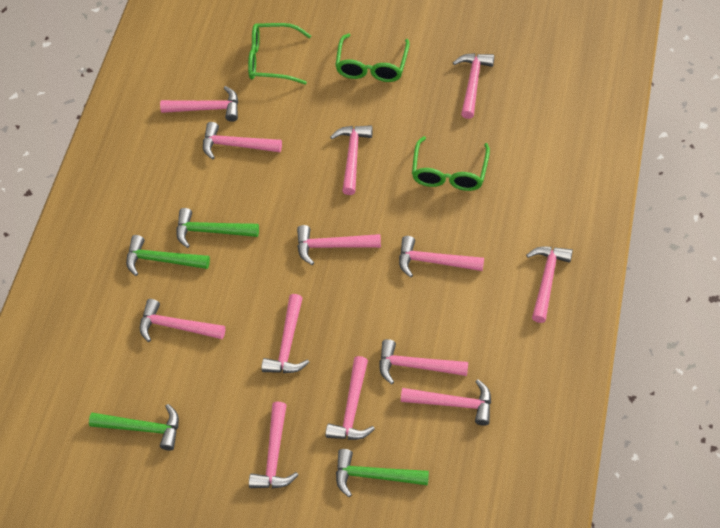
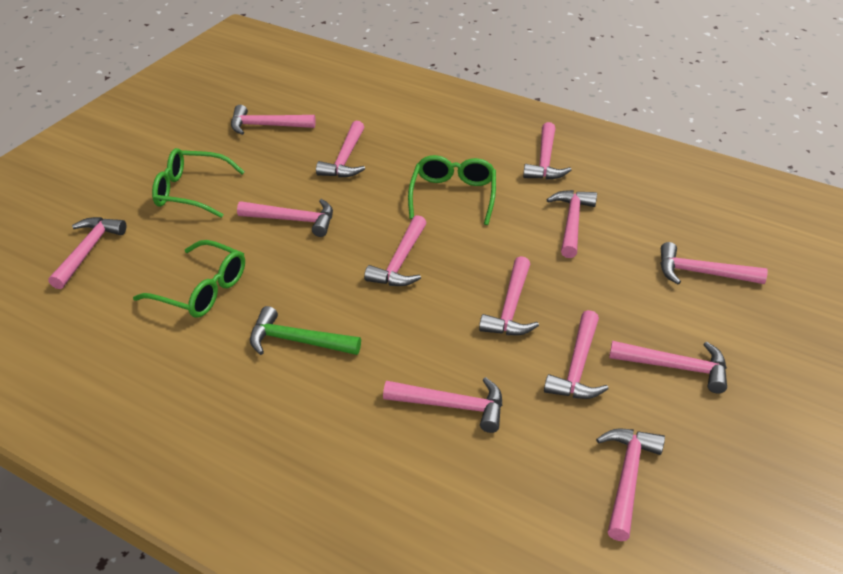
green hammer: 4 -> 1

